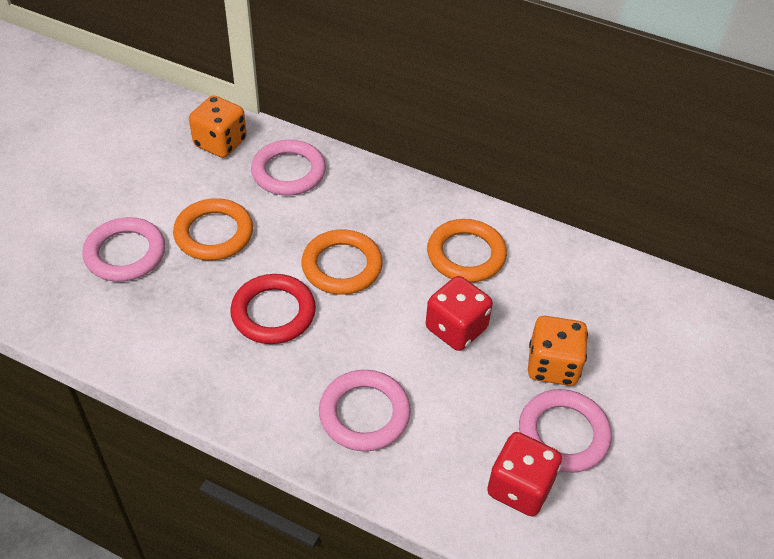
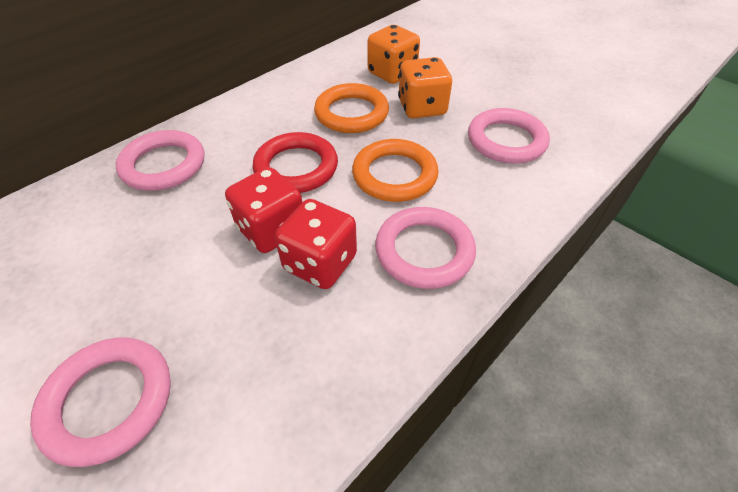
orange ring: 3 -> 2

